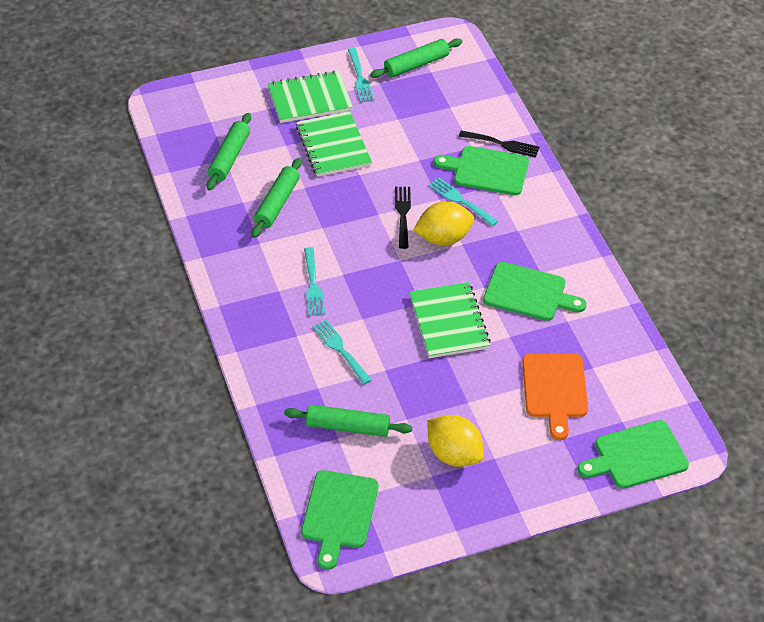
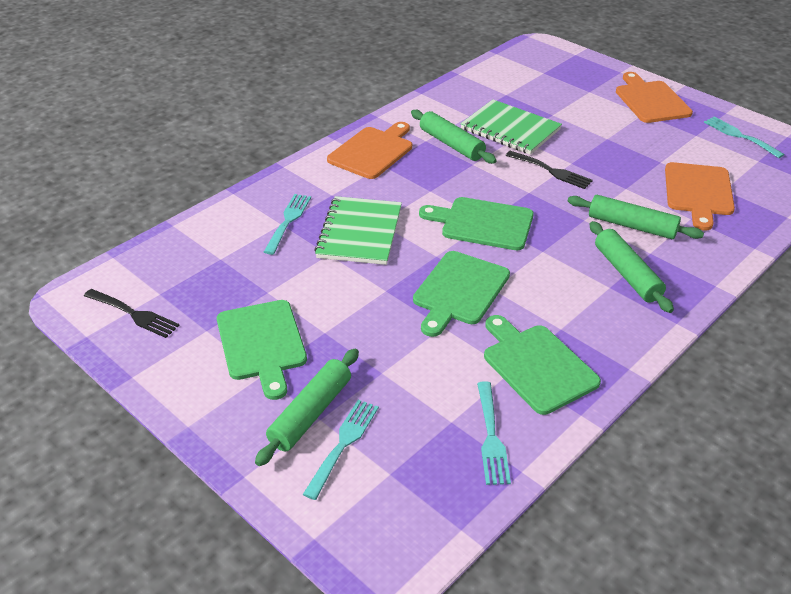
green notebook: 3 -> 2
orange cutting board: 1 -> 3
yellow lemon: 2 -> 0

